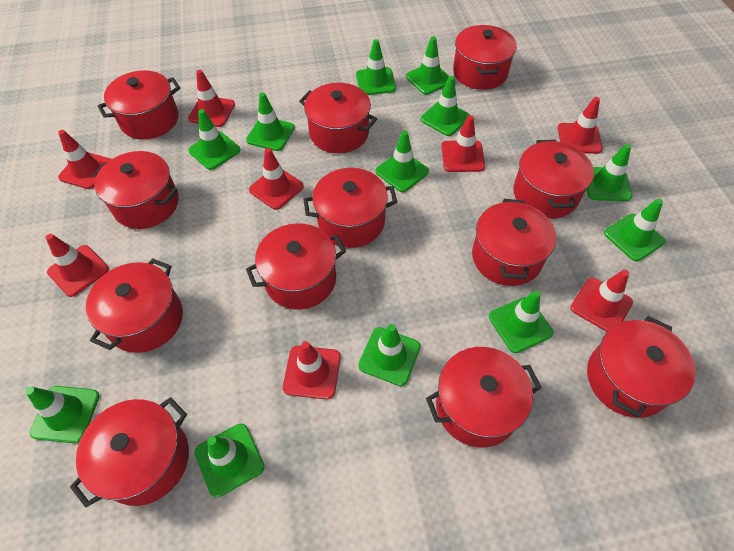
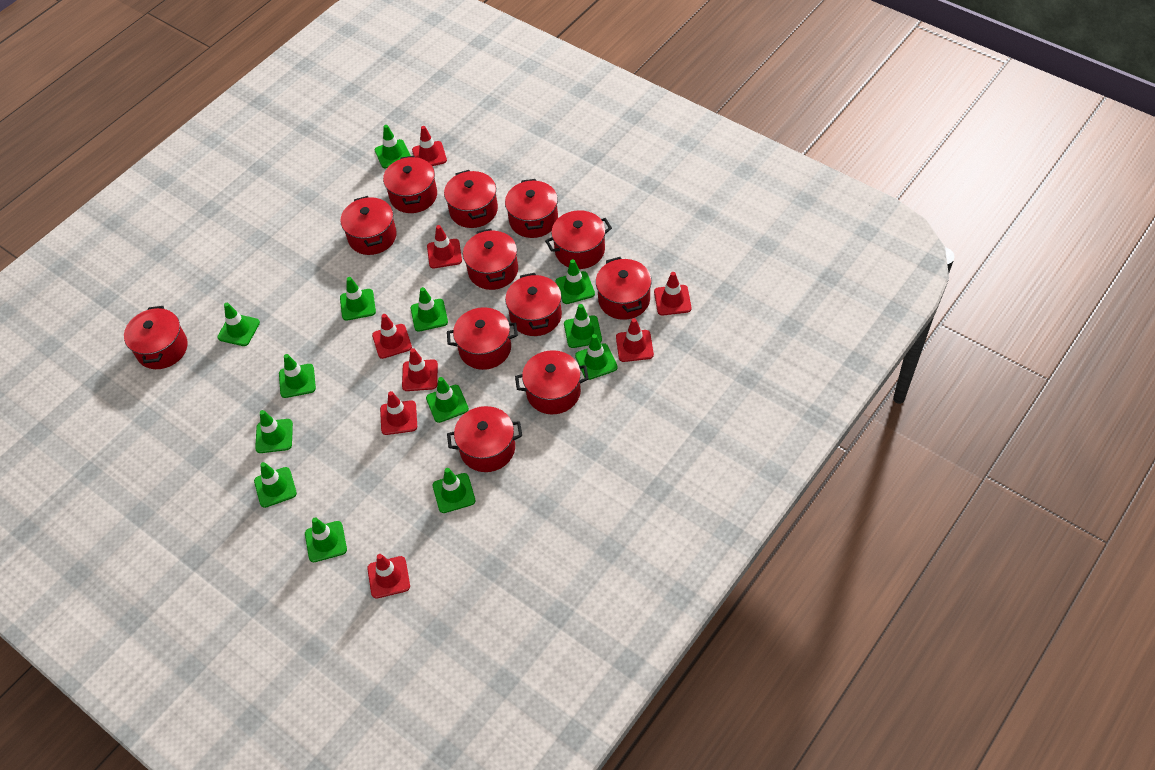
green traffic cone: 12 -> 13

